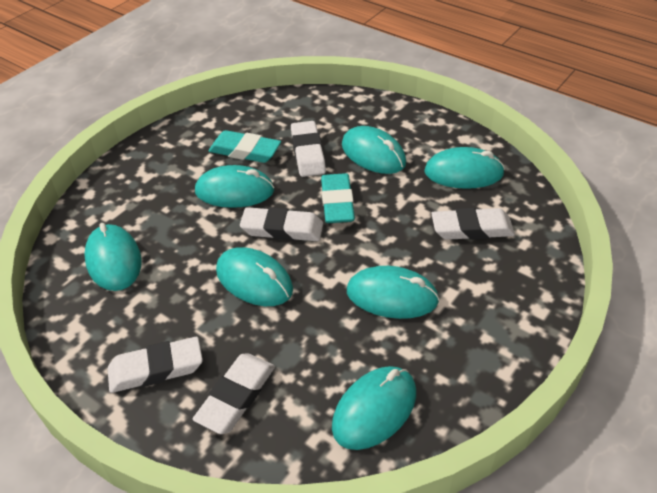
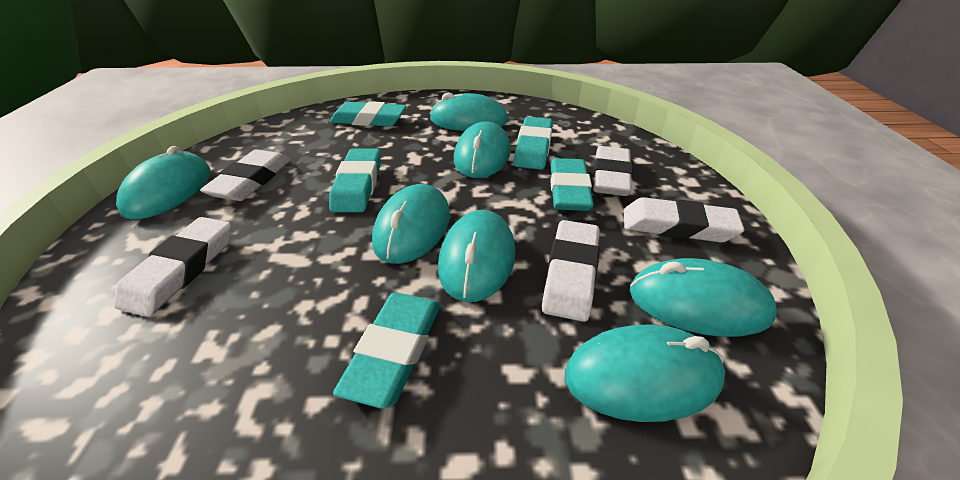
turquoise eraser: 2 -> 5

